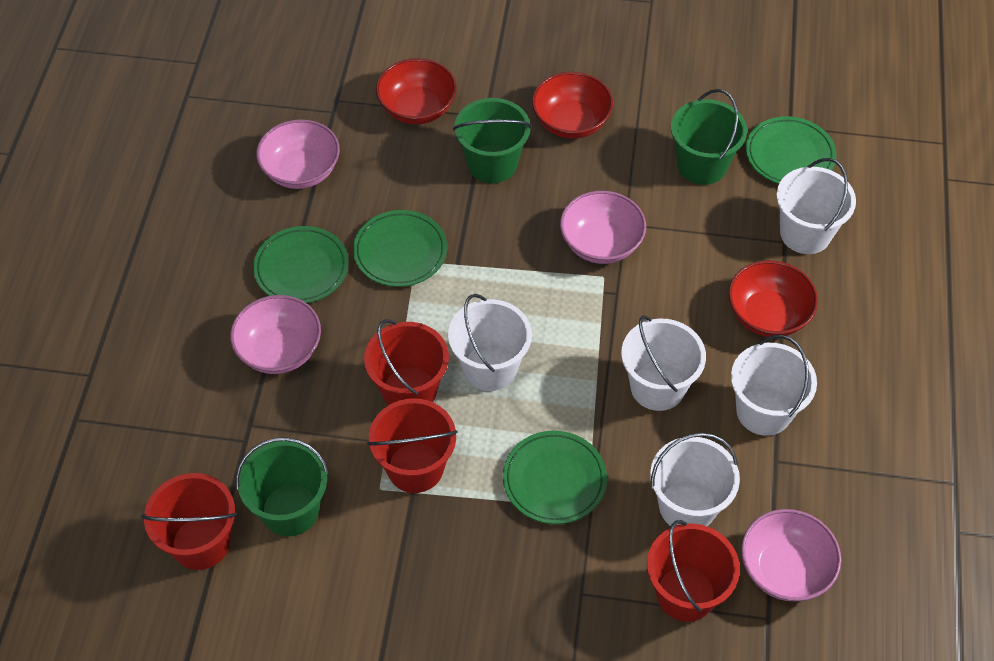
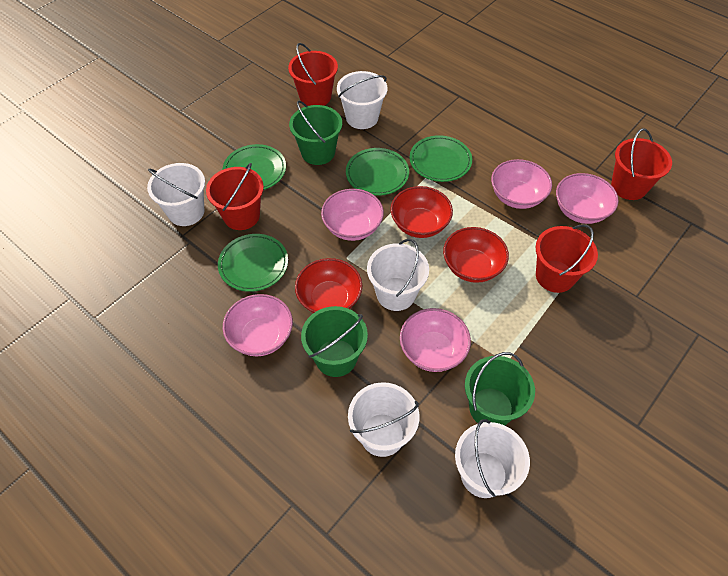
pink bowl: 4 -> 5

